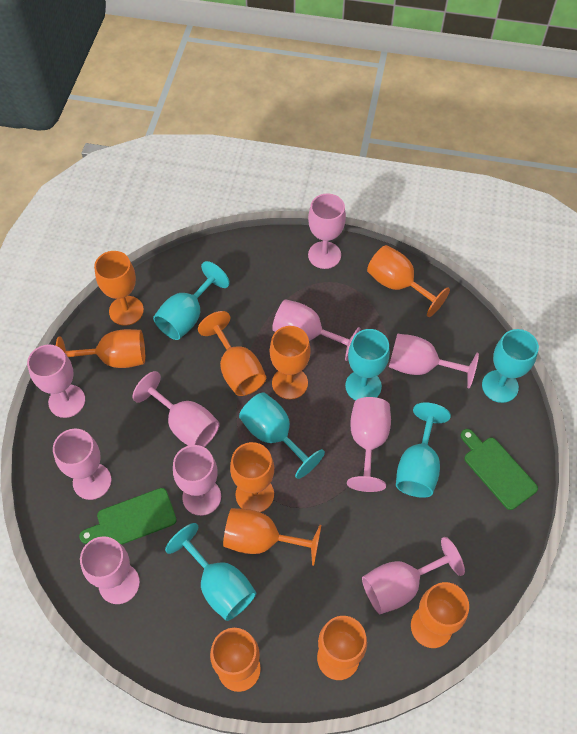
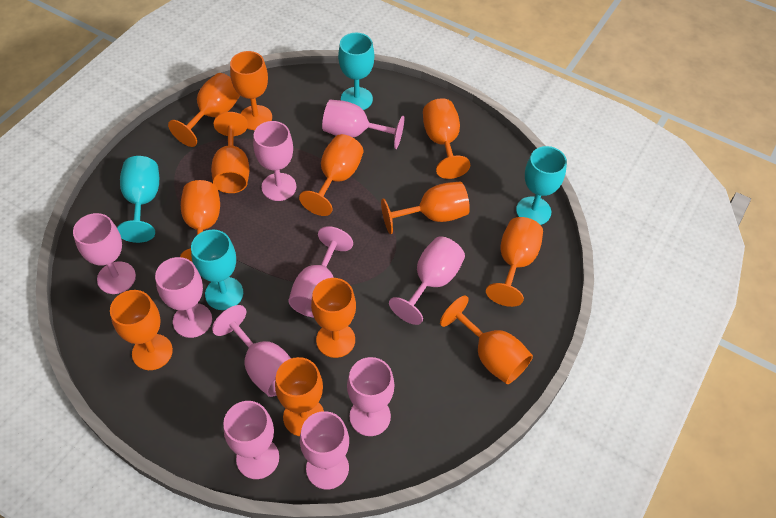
green cutting board: 2 -> 0
orange goblet: 10 -> 12
turquoise goblet: 6 -> 4

